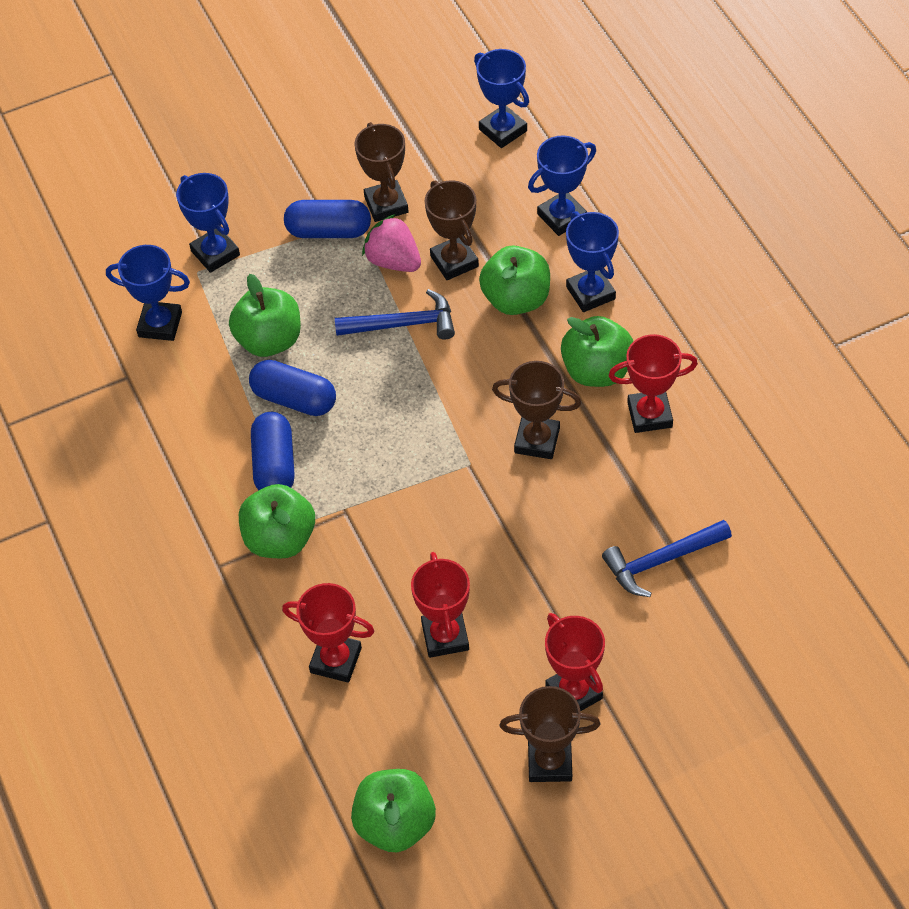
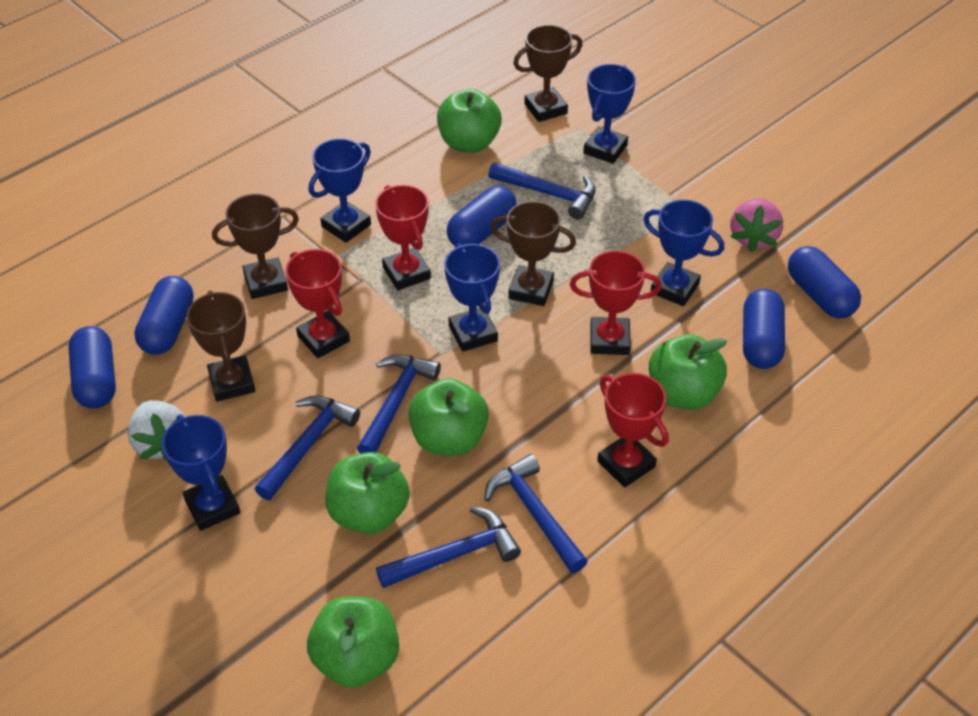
blue capsule: 3 -> 5
blue hammer: 2 -> 5
white strawberry: 0 -> 1

